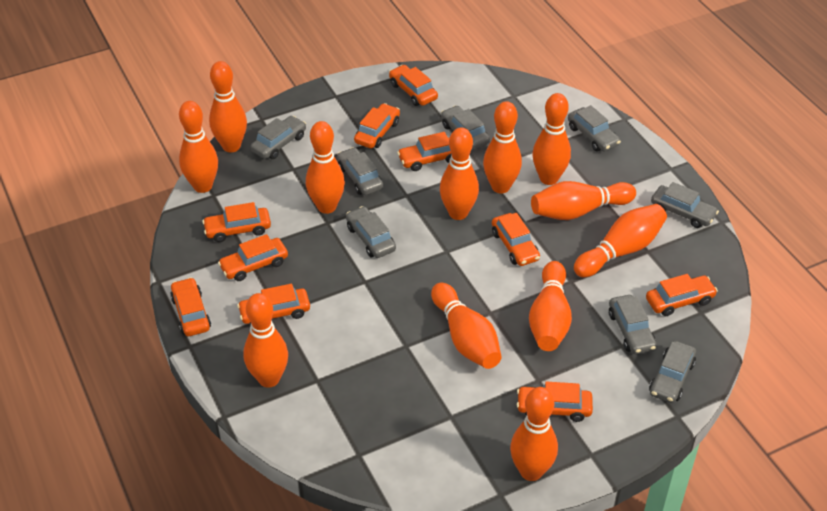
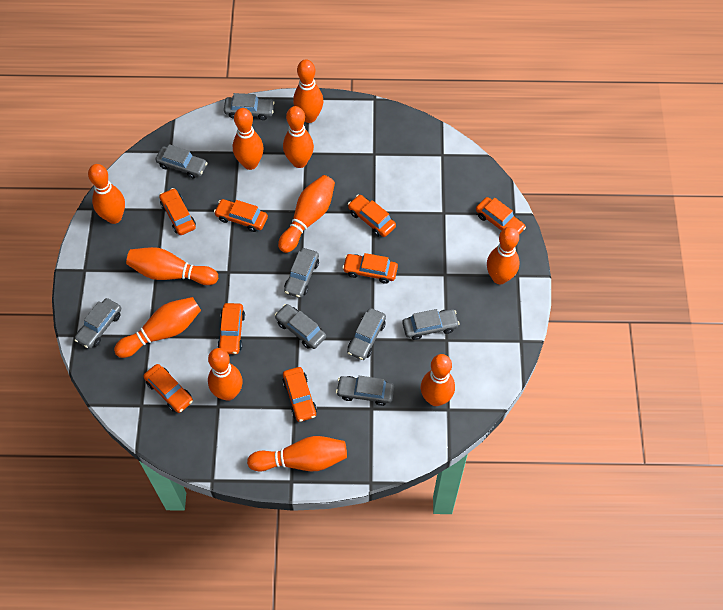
orange bowling pin: 12 -> 11
orange car: 10 -> 8

